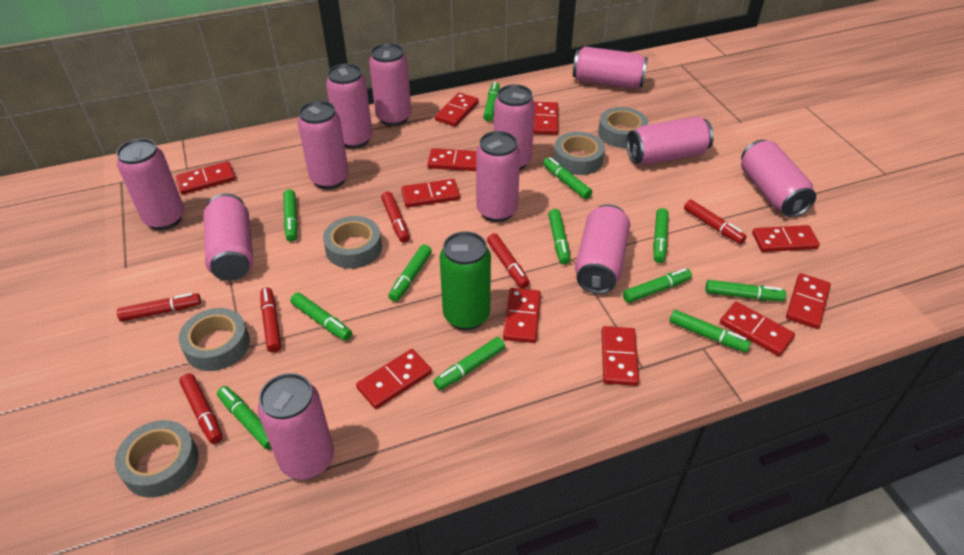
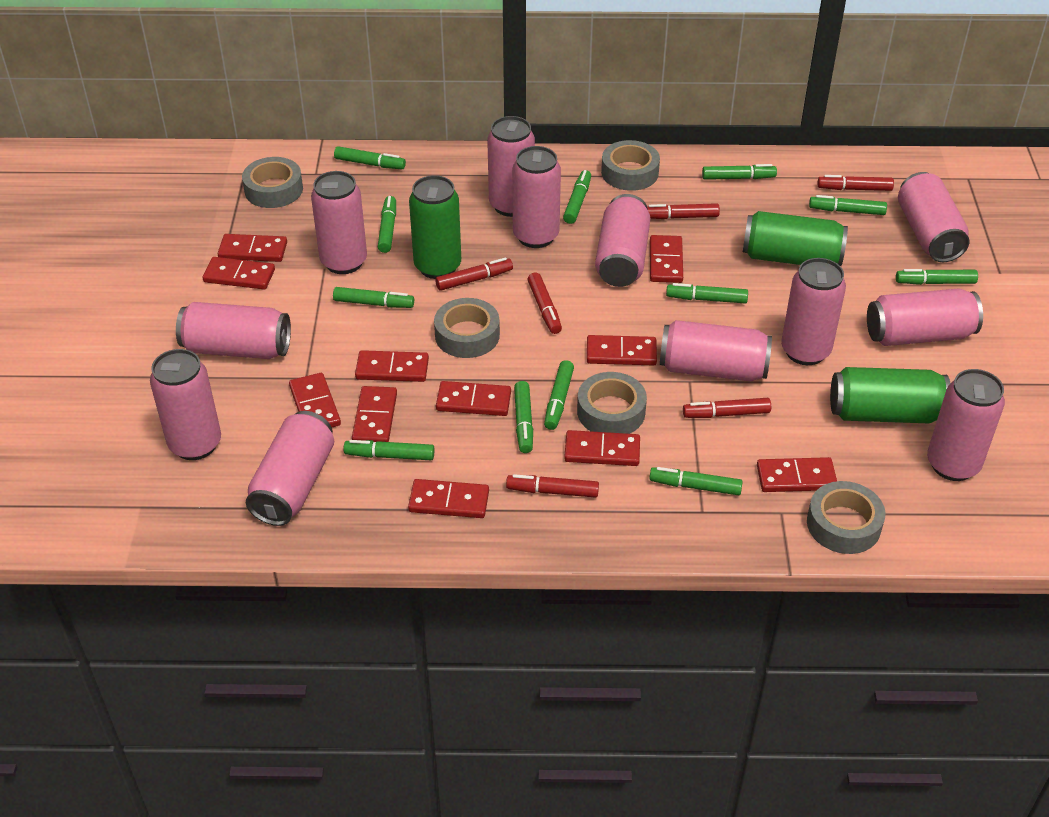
green can: 1 -> 3

